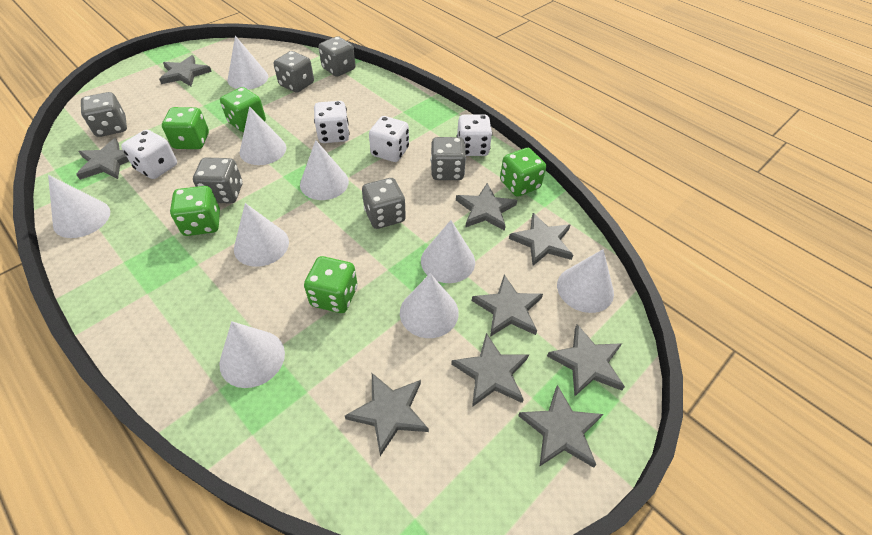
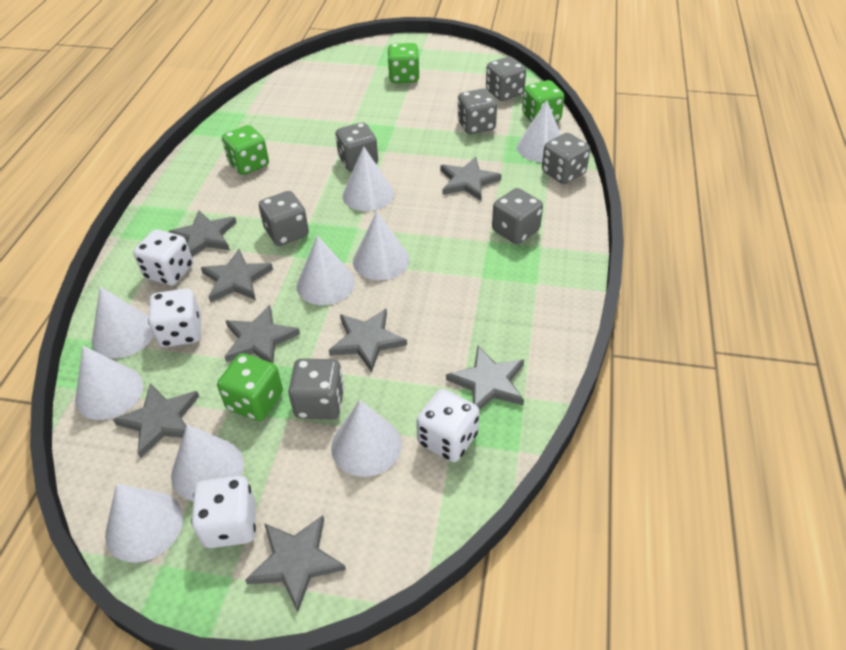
green dice: 5 -> 4
grey dice: 6 -> 7
grey star: 9 -> 8

